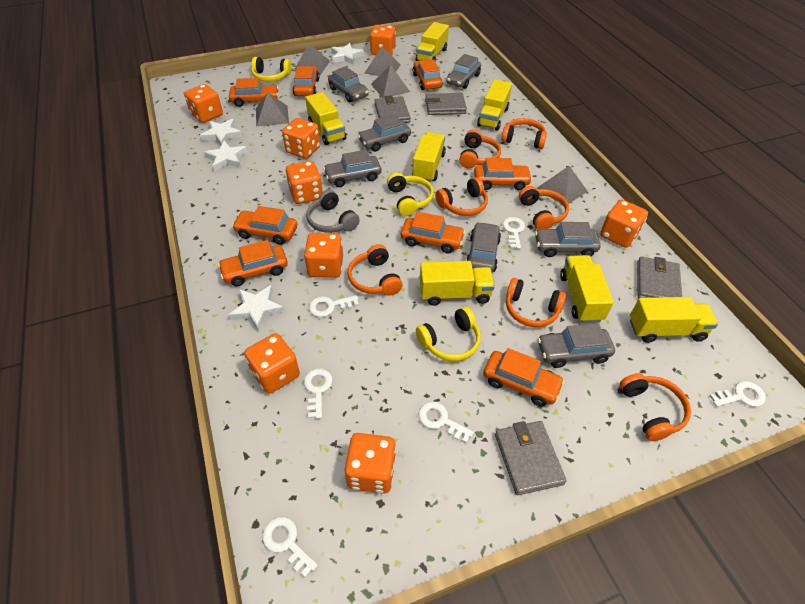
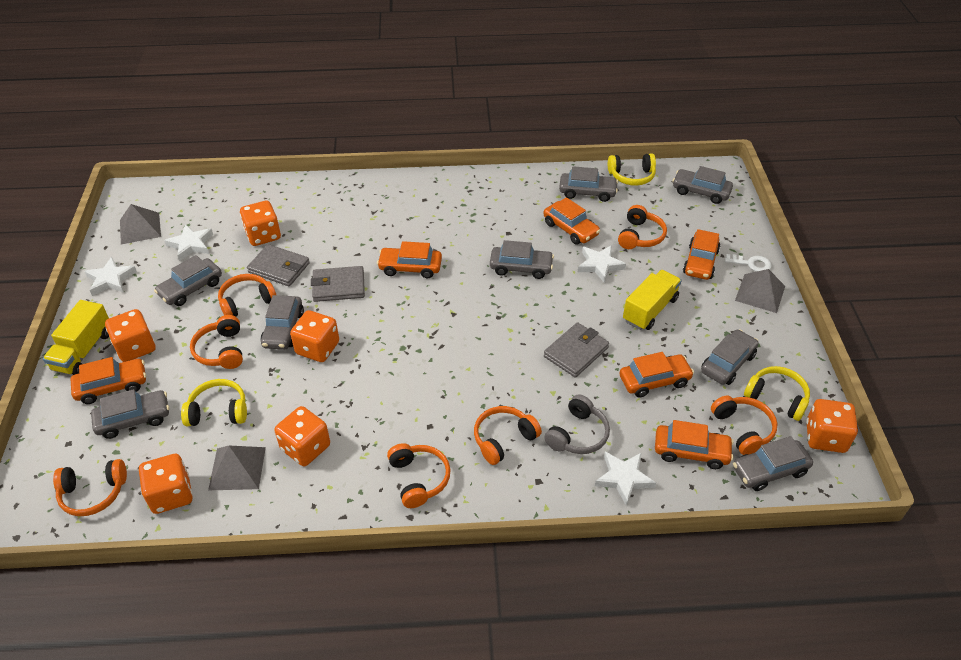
grey car: 7 -> 8
grey pyramid: 5 -> 3
grey wallet: 4 -> 3
orange car: 8 -> 6
orange dice: 8 -> 6
white key: 6 -> 1
yellow truck: 7 -> 2

